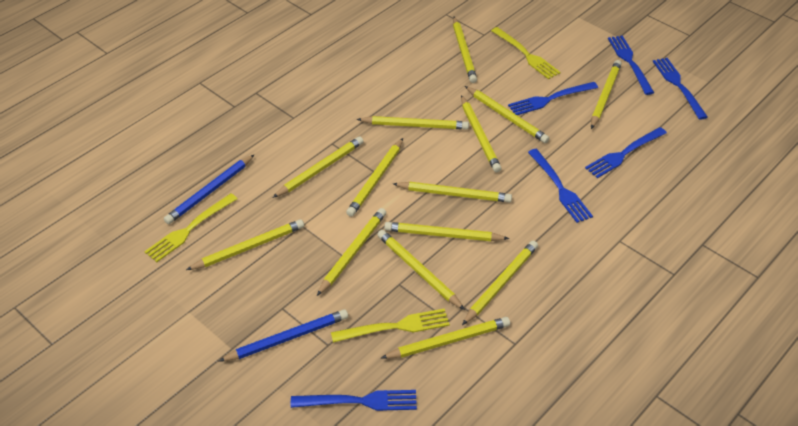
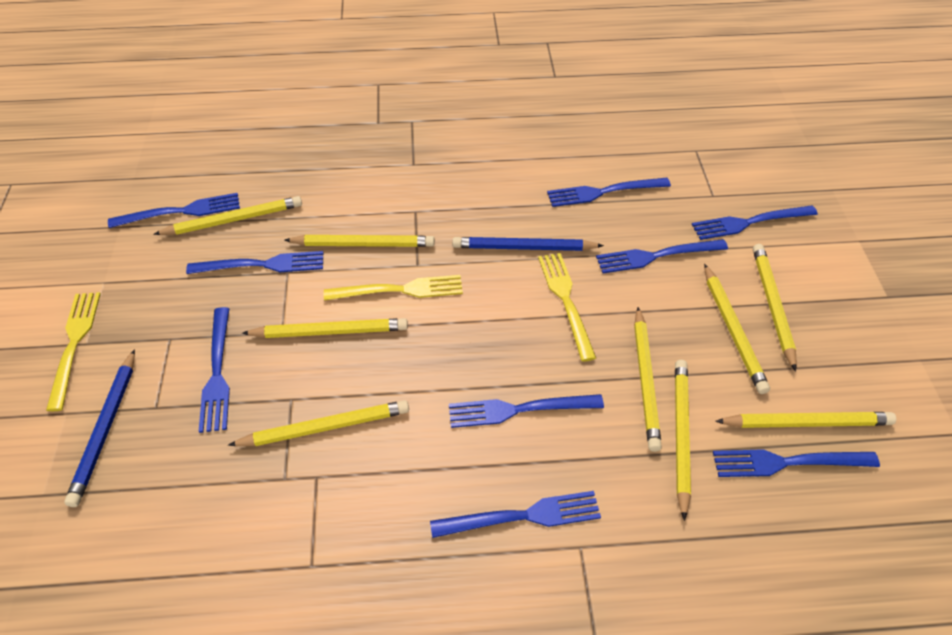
blue fork: 6 -> 9
yellow pencil: 14 -> 9

